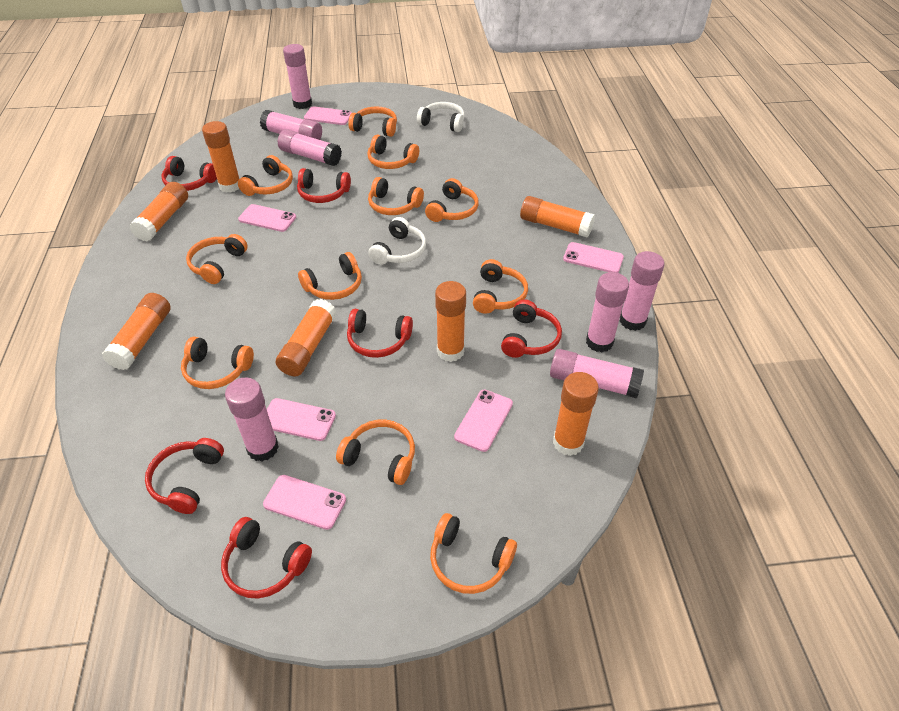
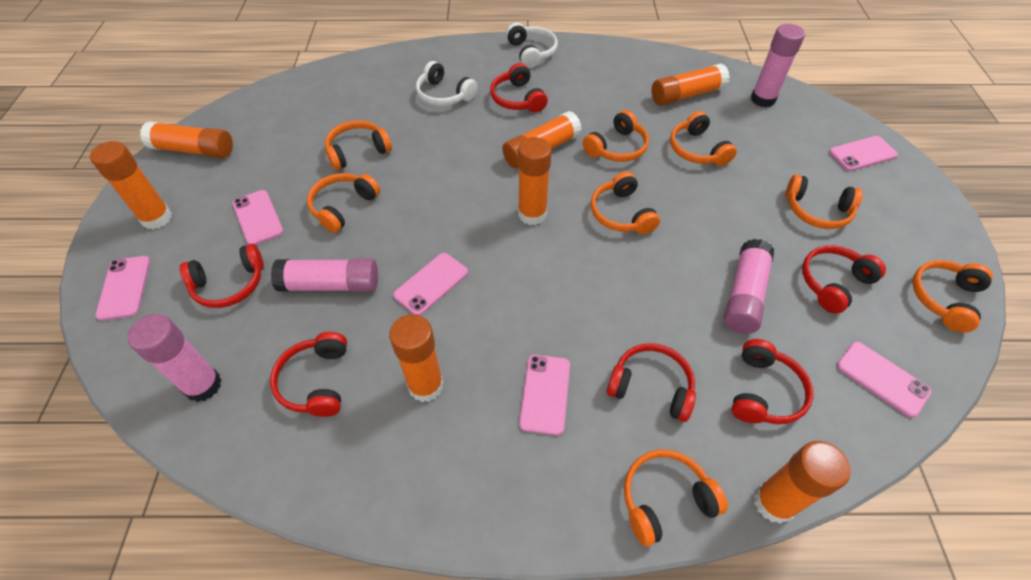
orange headphones: 11 -> 8
pink glue stick: 7 -> 4

